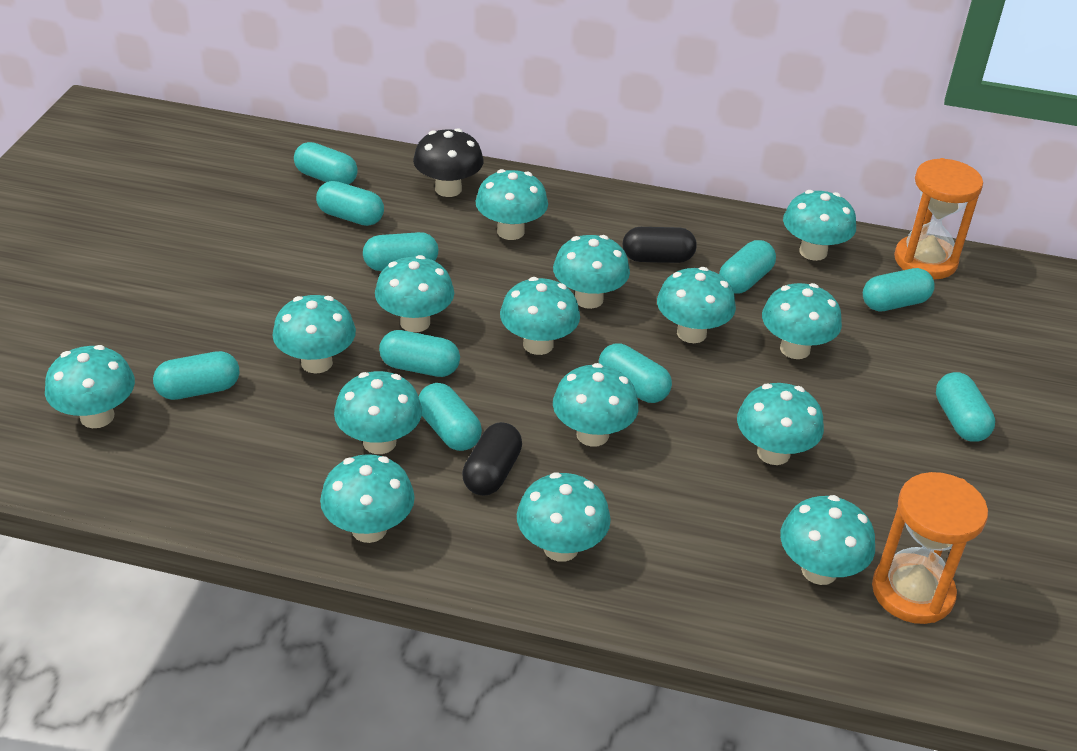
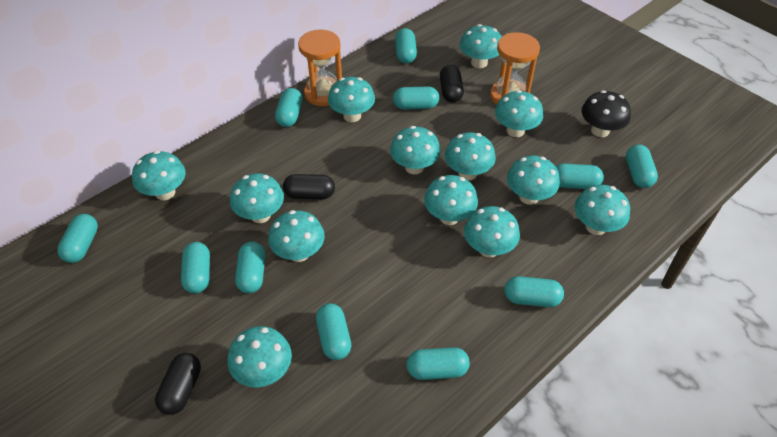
black capsule: 2 -> 3
turquoise capsule: 10 -> 11
turquoise mushroom: 15 -> 13

